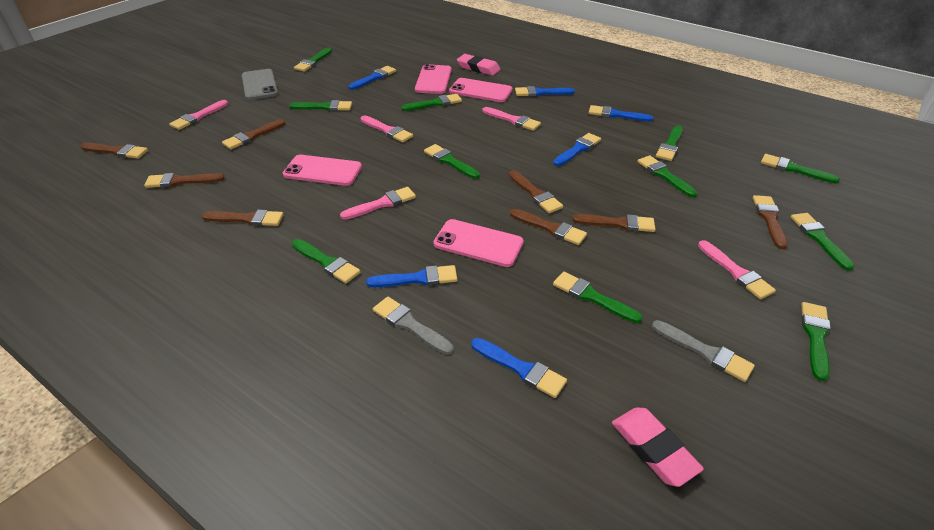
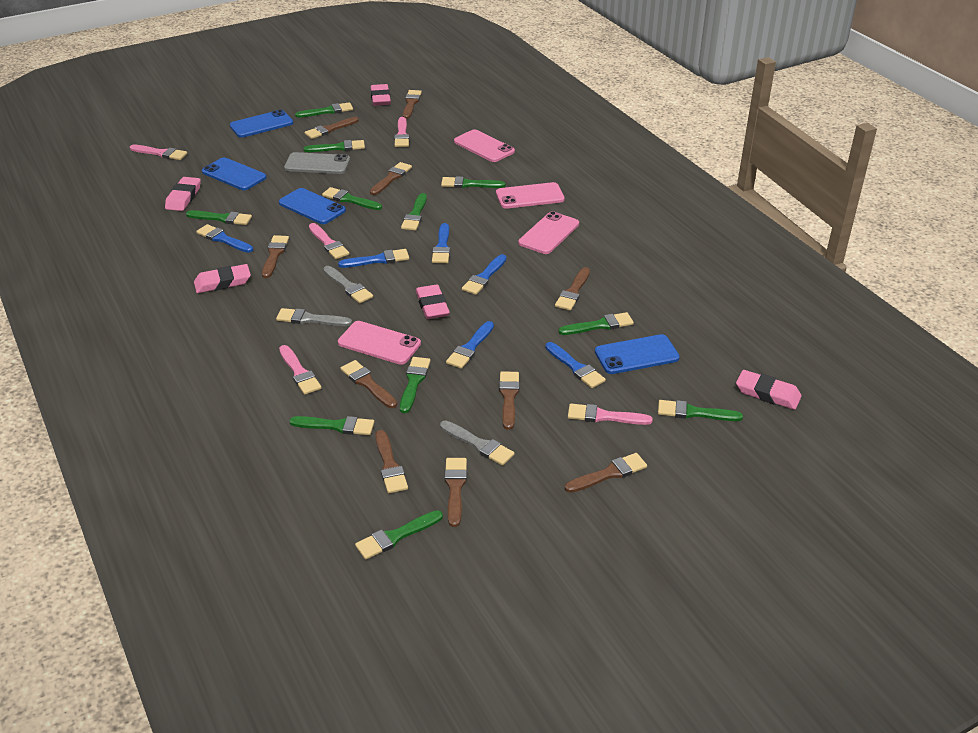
blue phone: 0 -> 4
brown brush: 8 -> 10
grey brush: 2 -> 3
pink eraser: 2 -> 5

